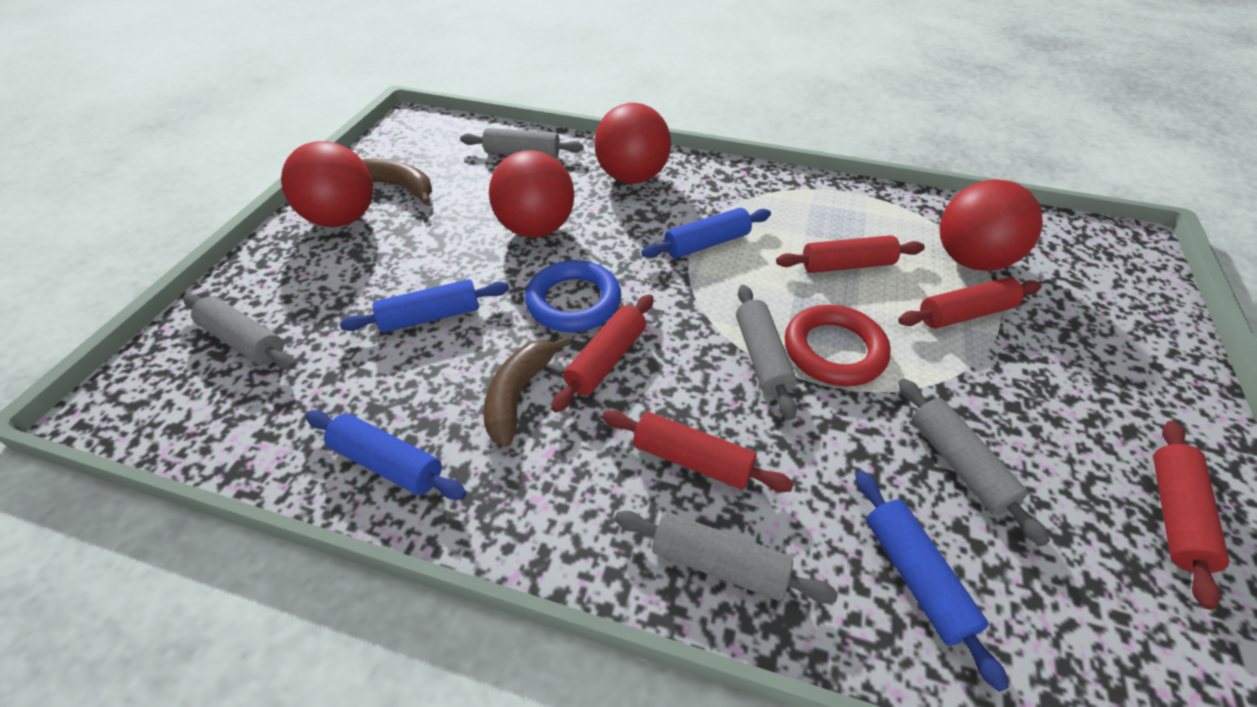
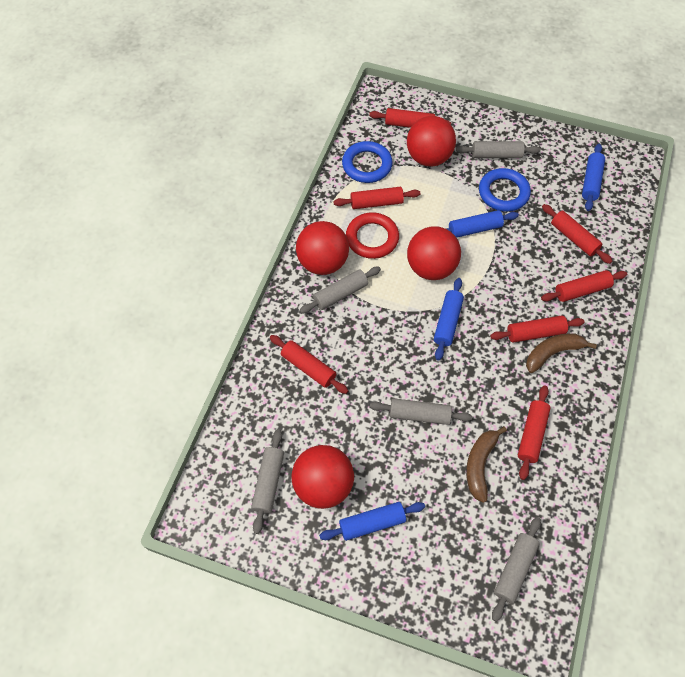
blue ring: 1 -> 2
red rolling pin: 5 -> 7

